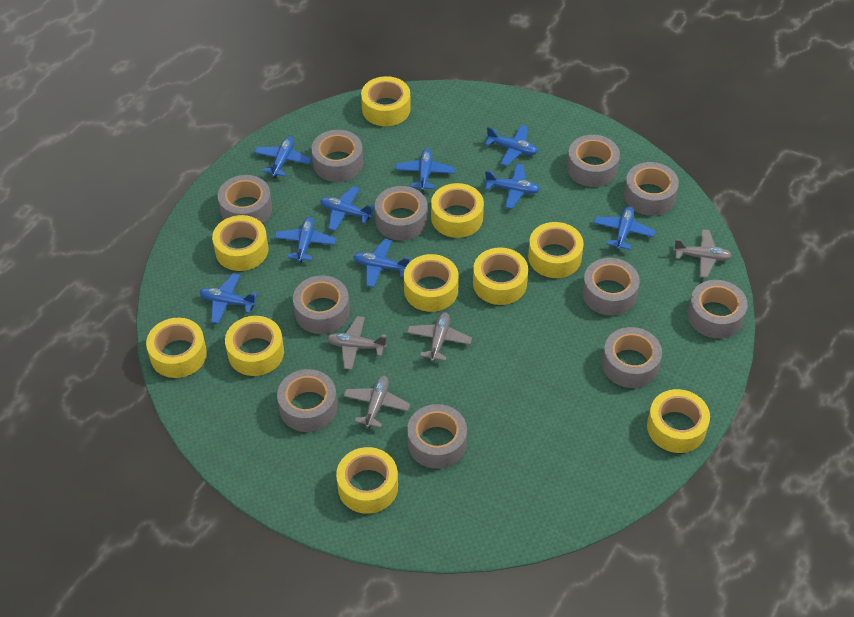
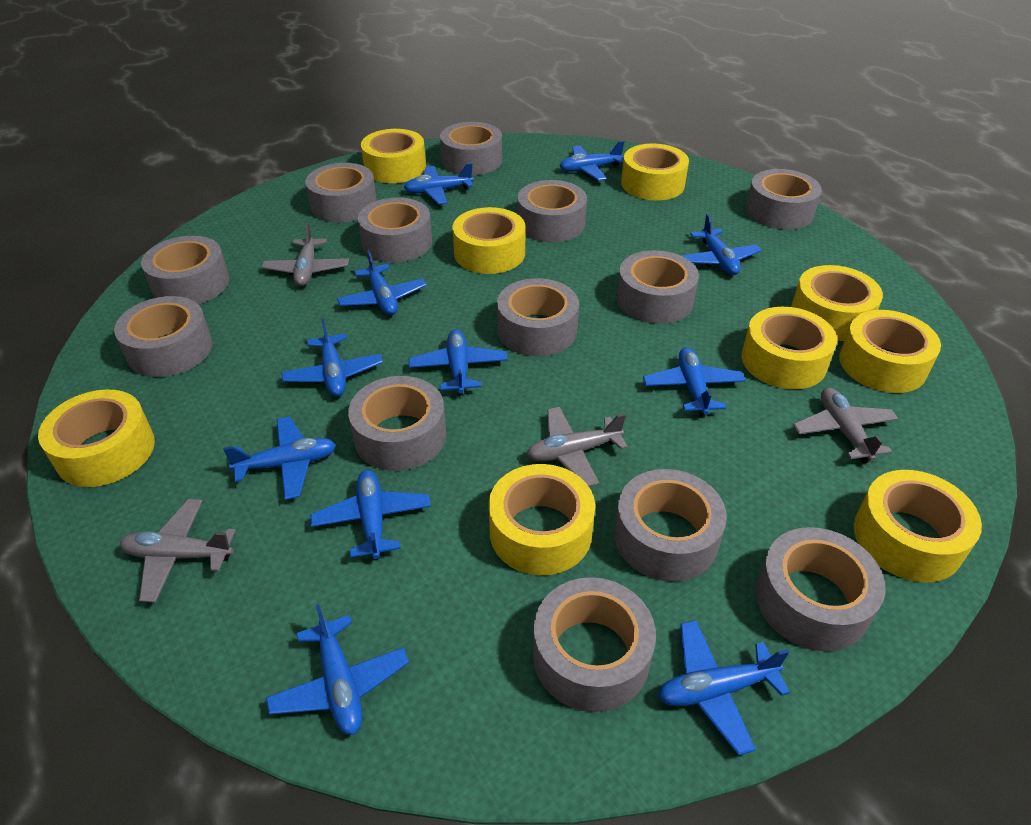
blue plane: 9 -> 11
grey tape: 11 -> 13
yellow tape: 10 -> 9

